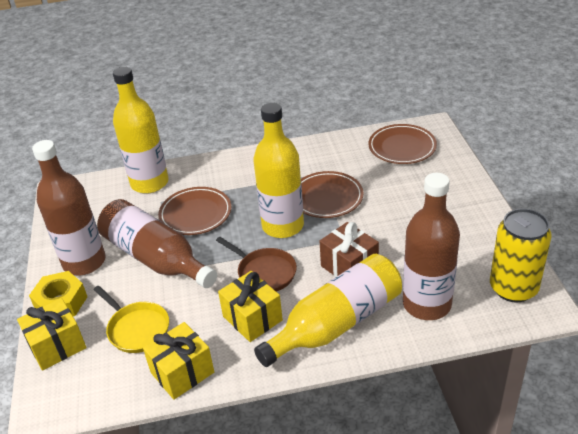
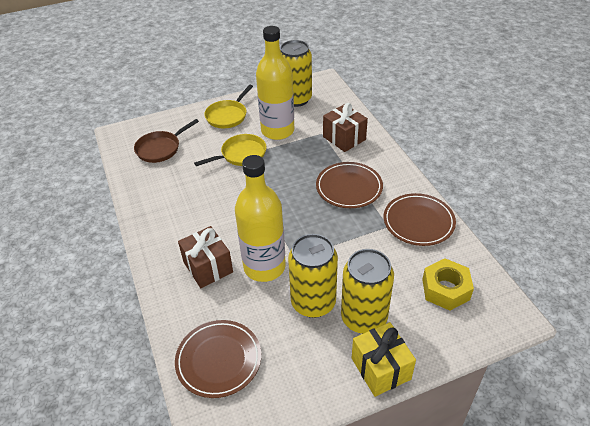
brown bottle: 3 -> 0
brown gift: 1 -> 2
yellow bottle: 3 -> 2
yellow can: 1 -> 3
yellow gift: 3 -> 1
yellow pan: 1 -> 2

